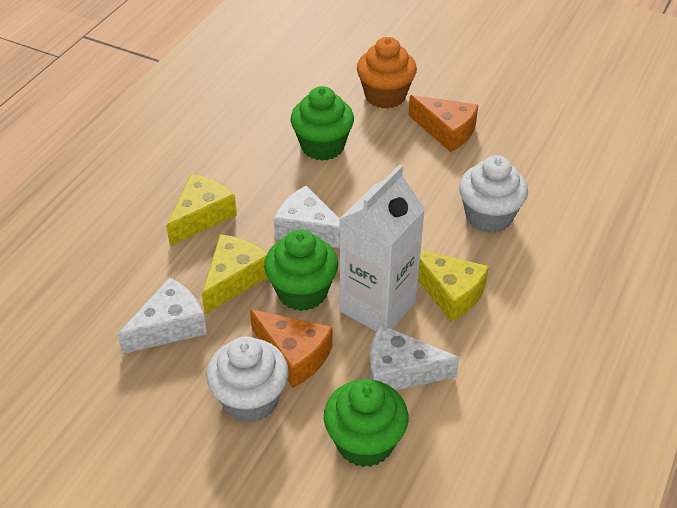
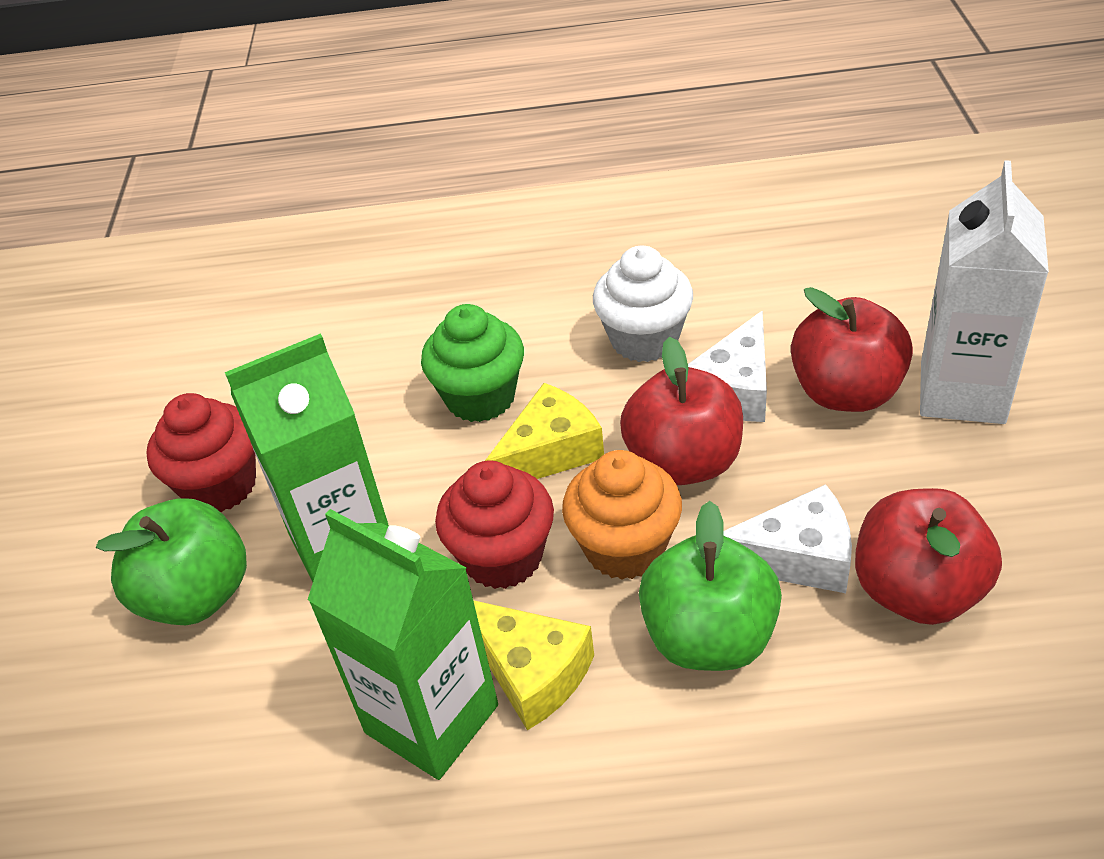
green apple: 0 -> 2
green carton: 0 -> 2
green cupcake: 3 -> 1
orange cheese: 2 -> 0
red apple: 0 -> 3
red cupcake: 0 -> 2
white cheese: 3 -> 2
white cupcake: 2 -> 1
yellow cheese: 3 -> 2

